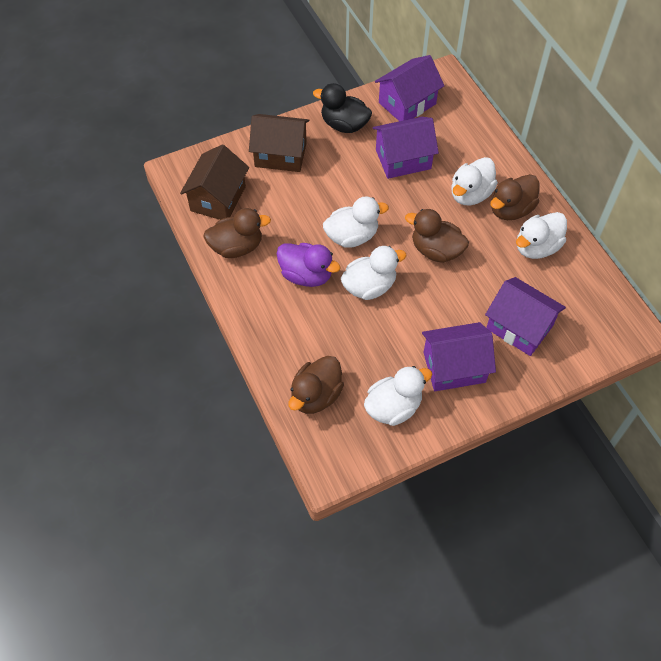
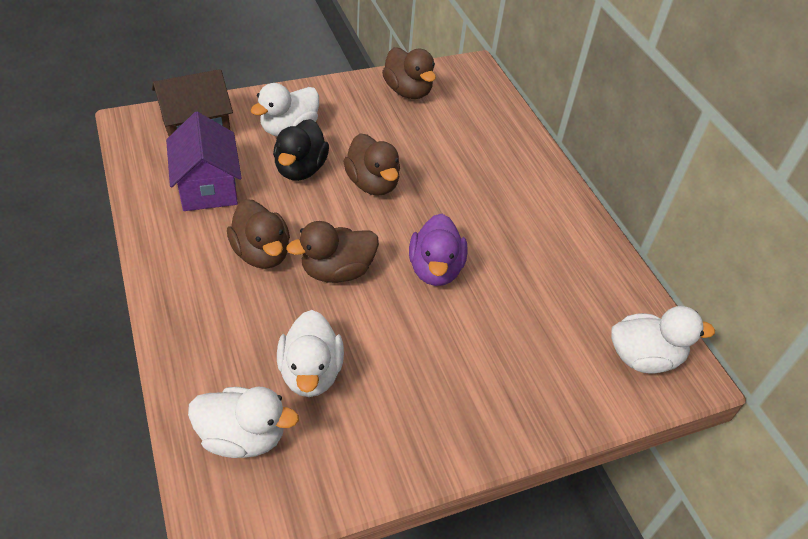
brown house: 2 -> 1
purple house: 4 -> 1
white duck: 5 -> 4

